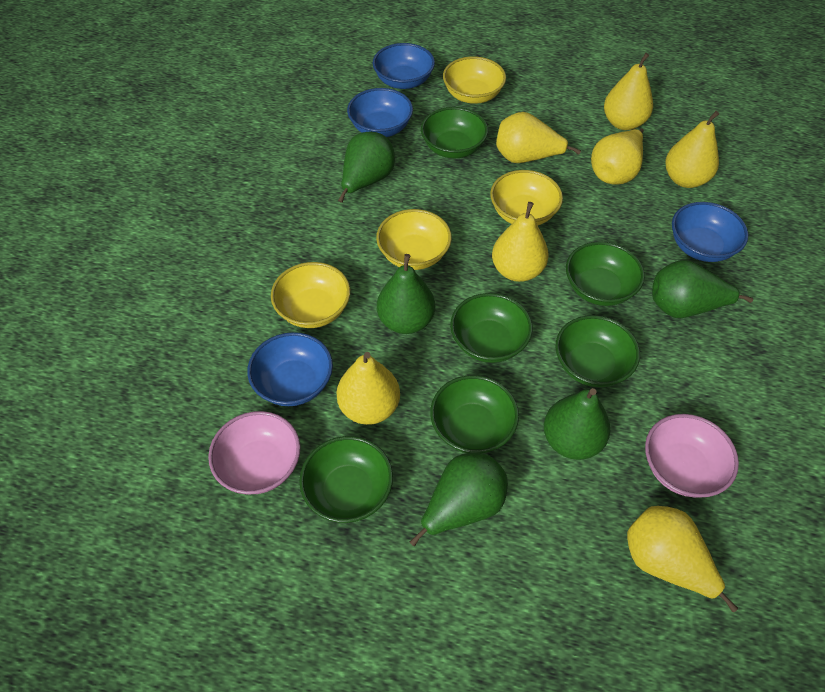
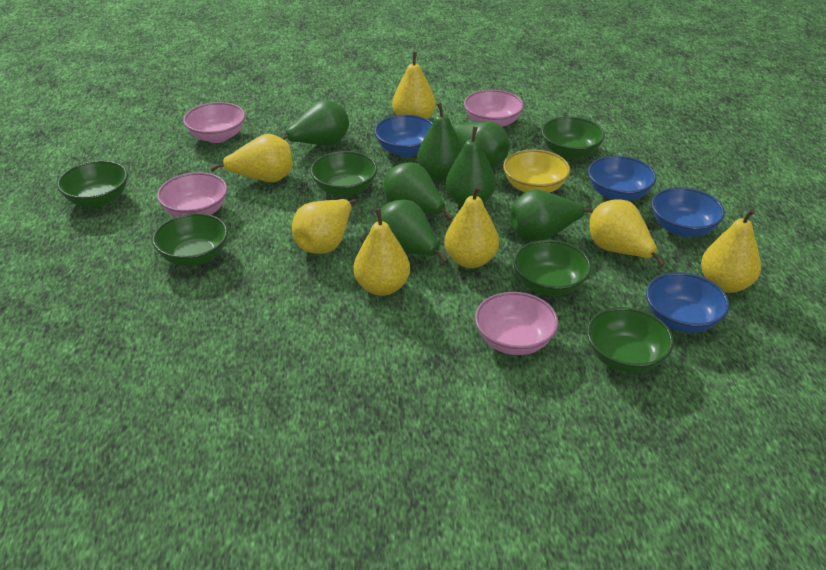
green pear: 5 -> 7
pink bowl: 2 -> 4
yellow bowl: 4 -> 1

